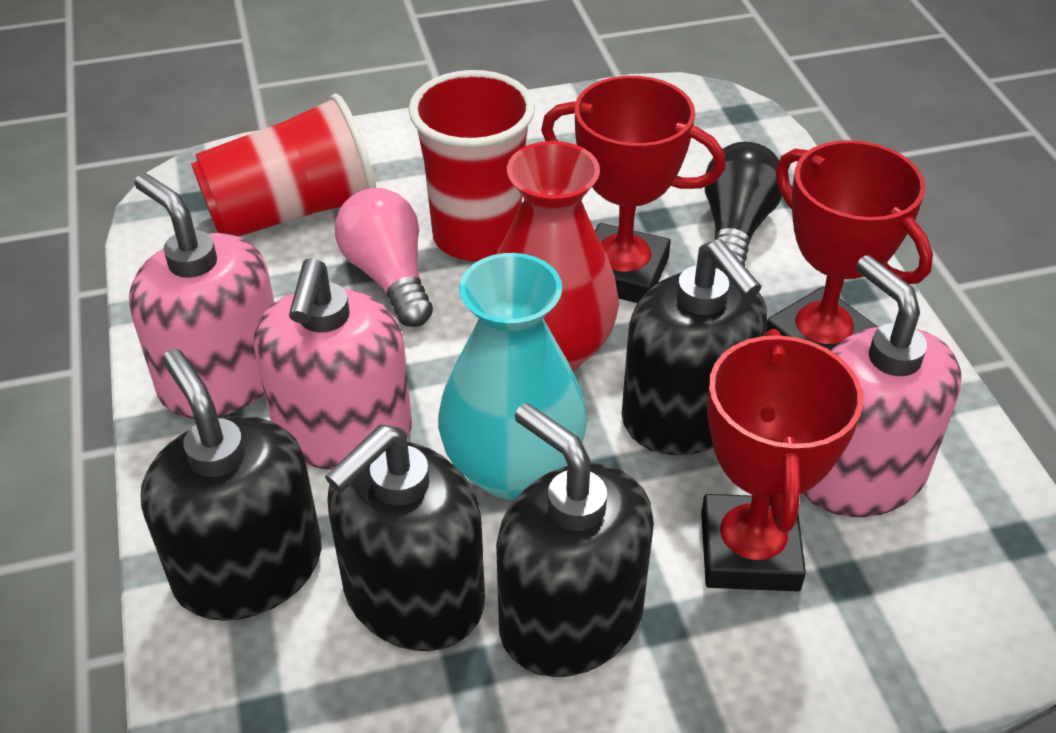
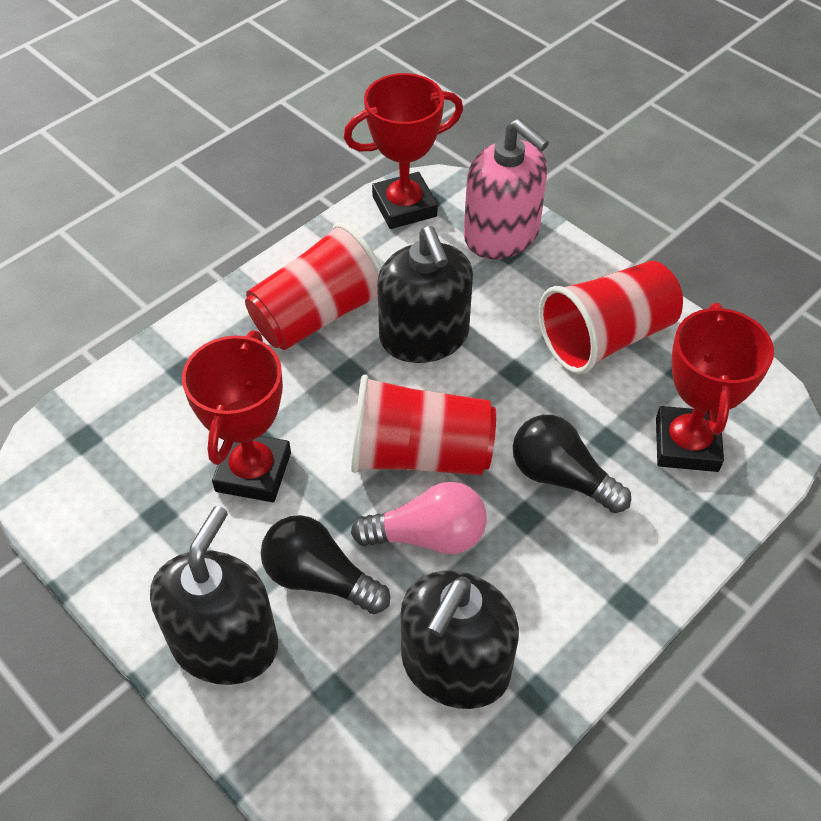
black light bulb: 1 -> 2
black soap dispenser: 4 -> 3
pink soap dispenser: 3 -> 1
red cup: 2 -> 3
red vase: 1 -> 0
turquoise vase: 1 -> 0

